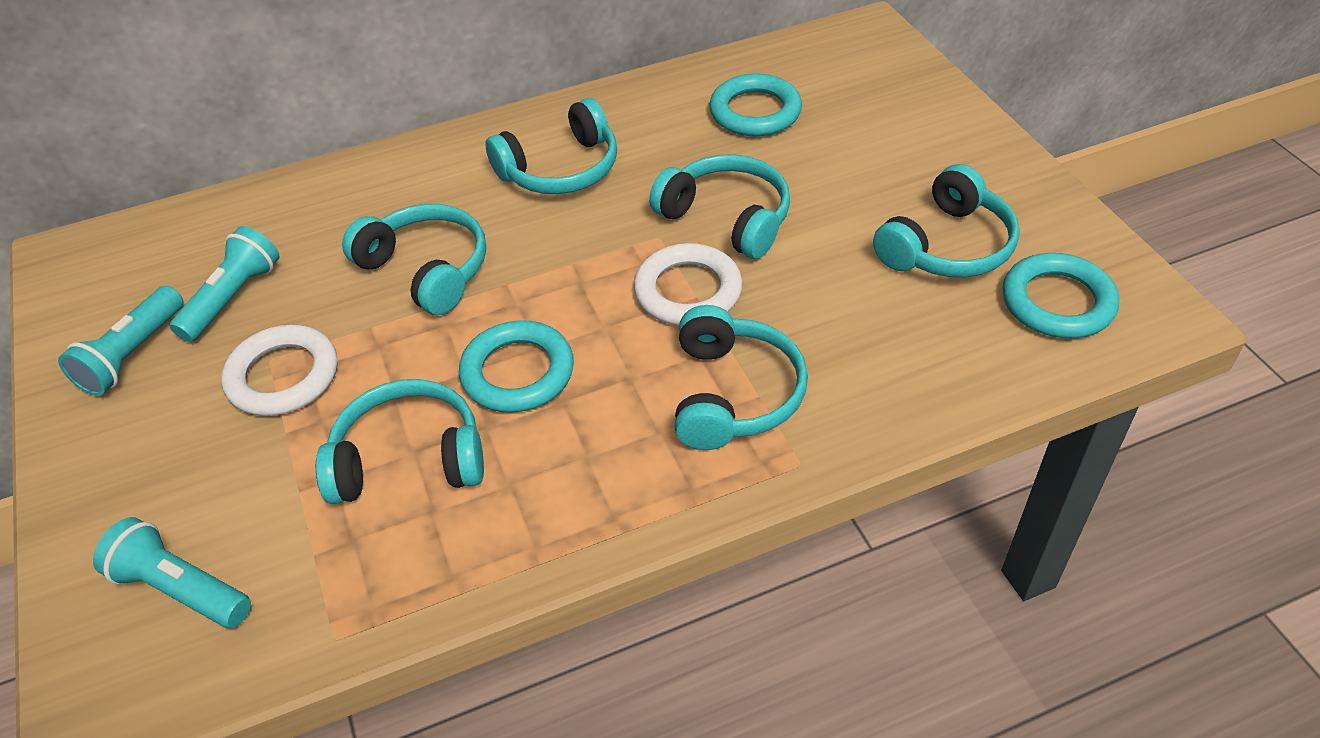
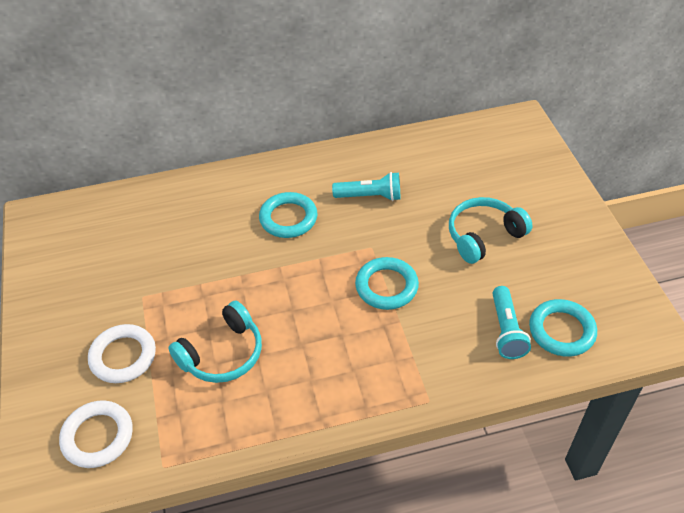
turquoise flashlight: 3 -> 2
turquoise headphones: 6 -> 2

